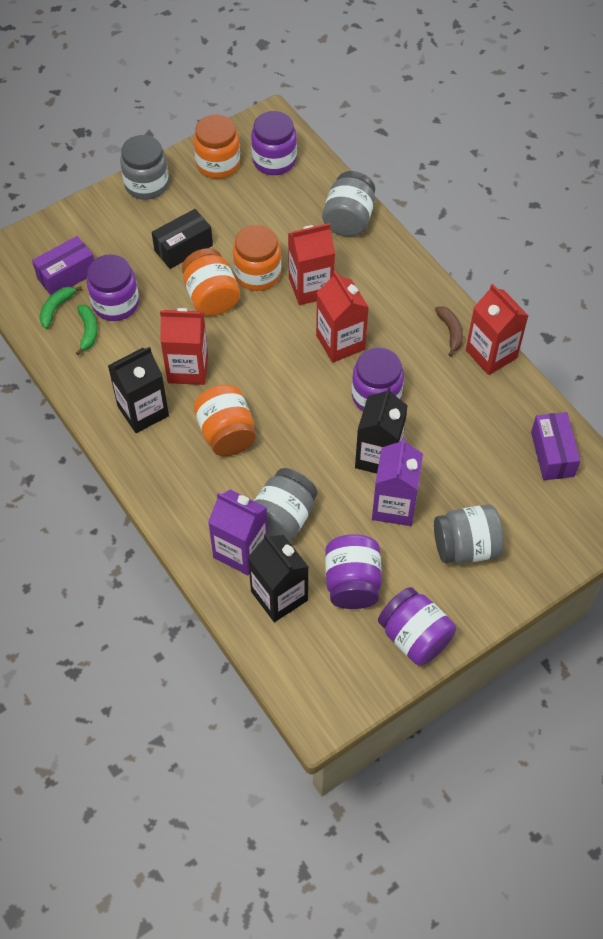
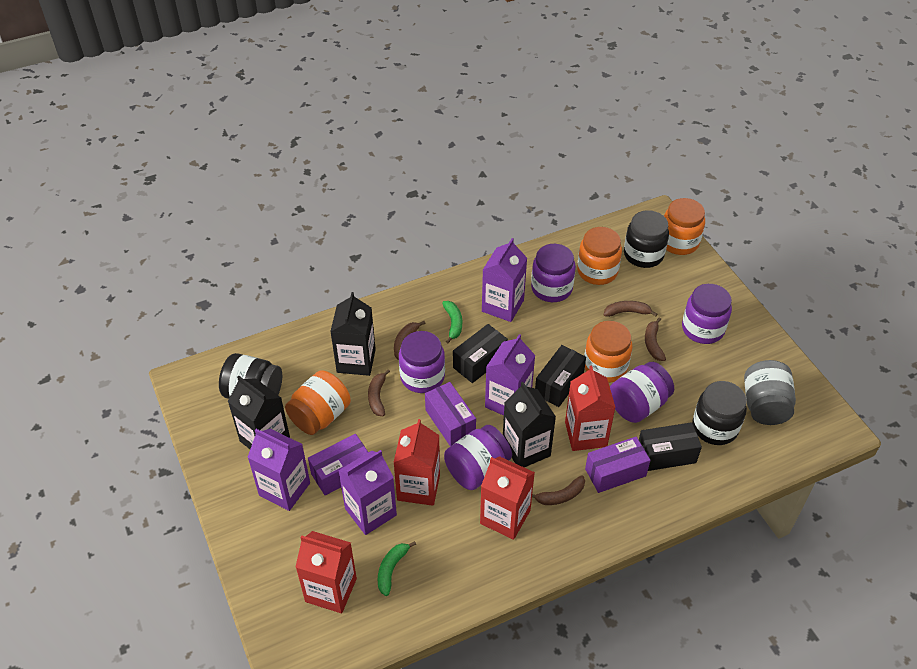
black box: 1 -> 3
black jar: 0 -> 3
brown banana: 1 -> 5
grey jar: 4 -> 1
purple box: 2 -> 3
purple carton: 2 -> 4

